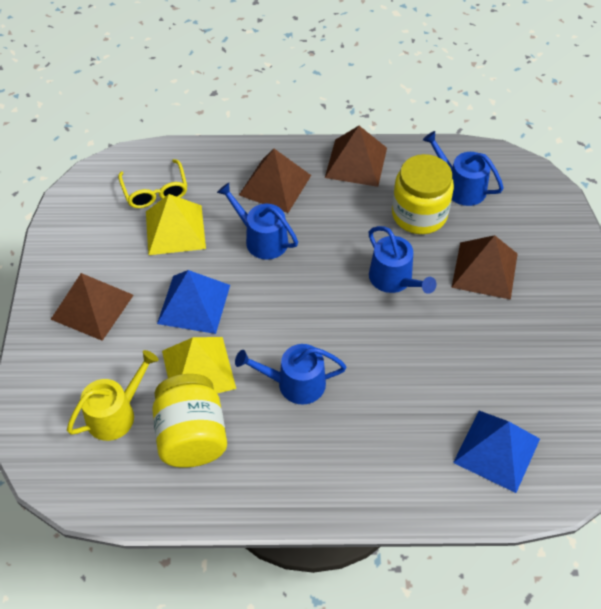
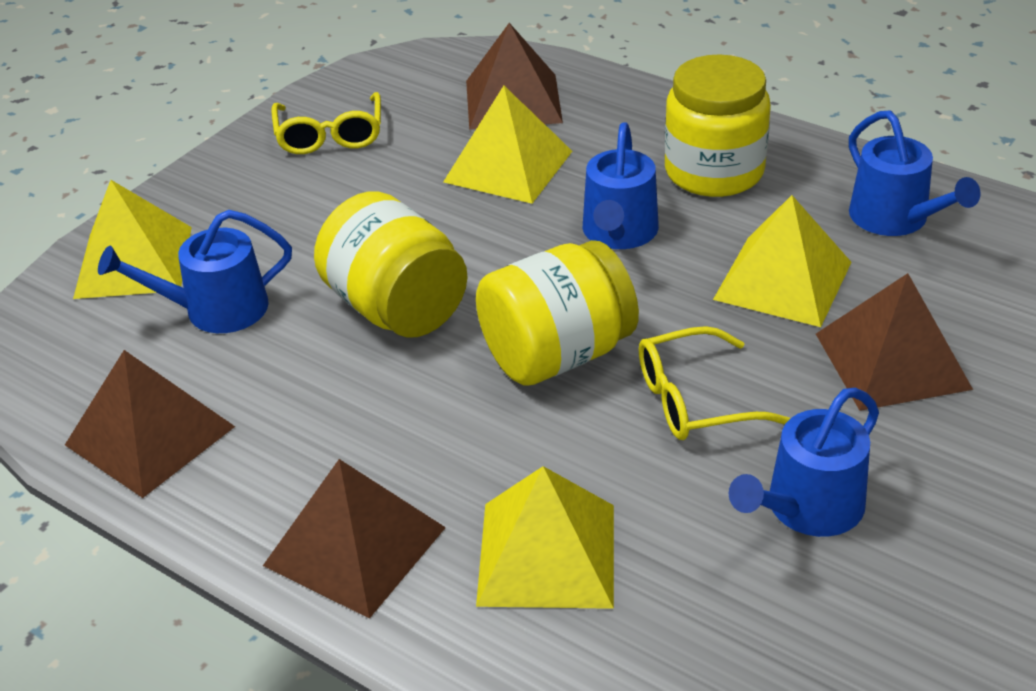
blue pyramid: 2 -> 0
yellow glasses: 1 -> 2
yellow jar: 2 -> 3
yellow pyramid: 2 -> 4
yellow watering can: 1 -> 0

